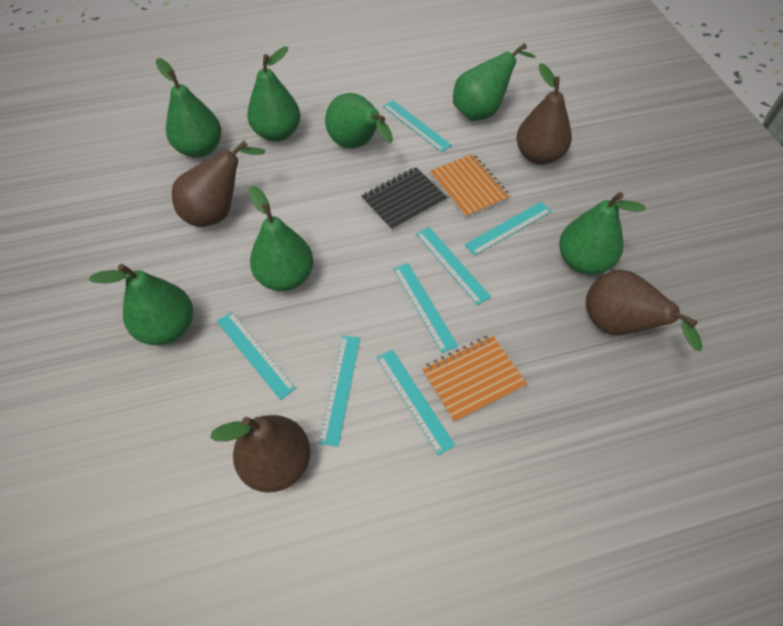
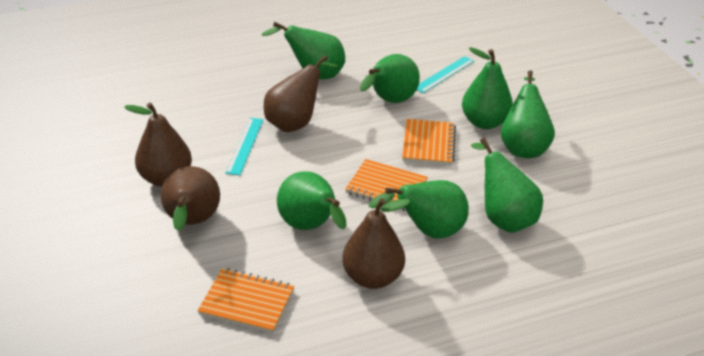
black notebook: 1 -> 0
orange notebook: 2 -> 3
turquoise ruler: 7 -> 2

